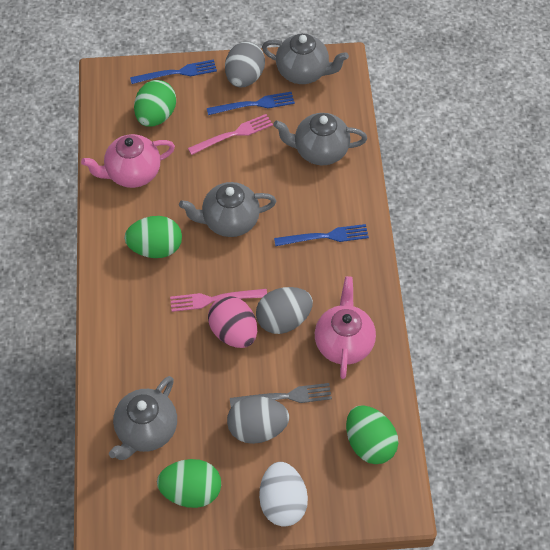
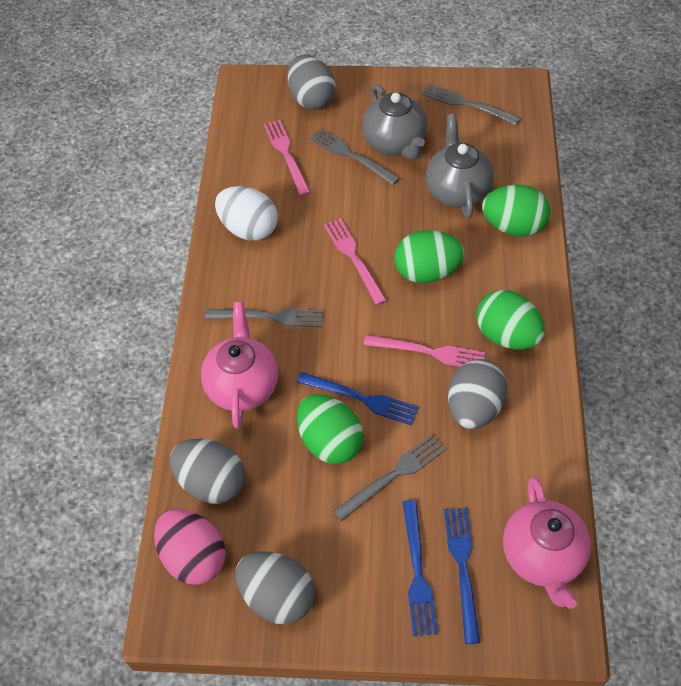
grey egg: 3 -> 4
grey fork: 1 -> 4
grey teapot: 4 -> 2
pink fork: 2 -> 3

